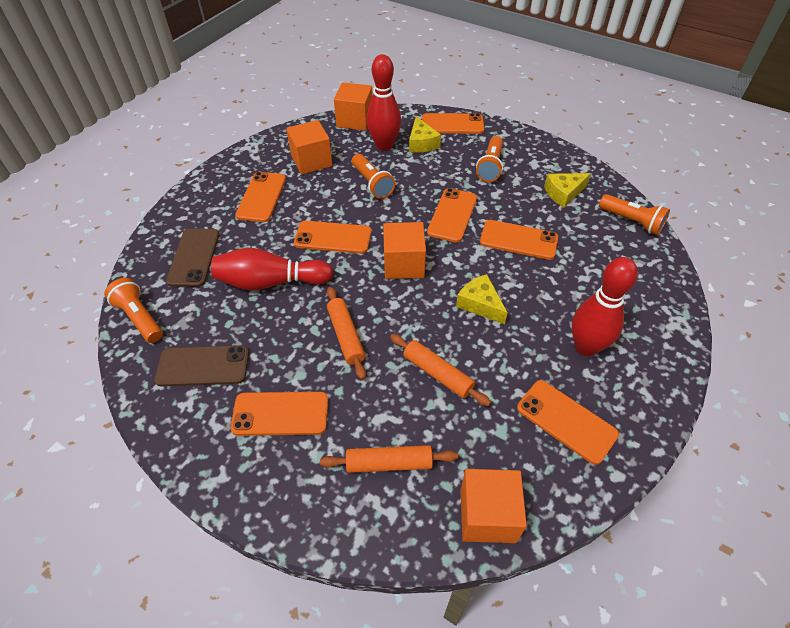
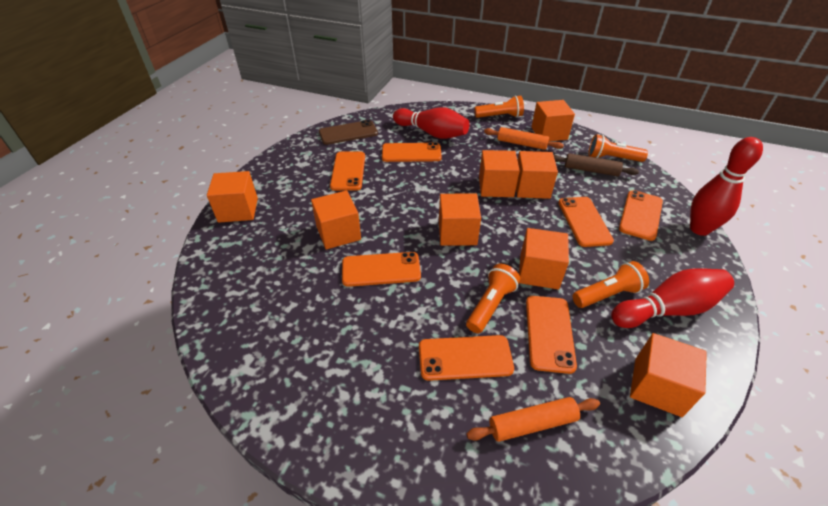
brown phone: 2 -> 1
brown rolling pin: 0 -> 1
orange cube: 4 -> 8
orange rolling pin: 3 -> 2
yellow cheese: 3 -> 0

